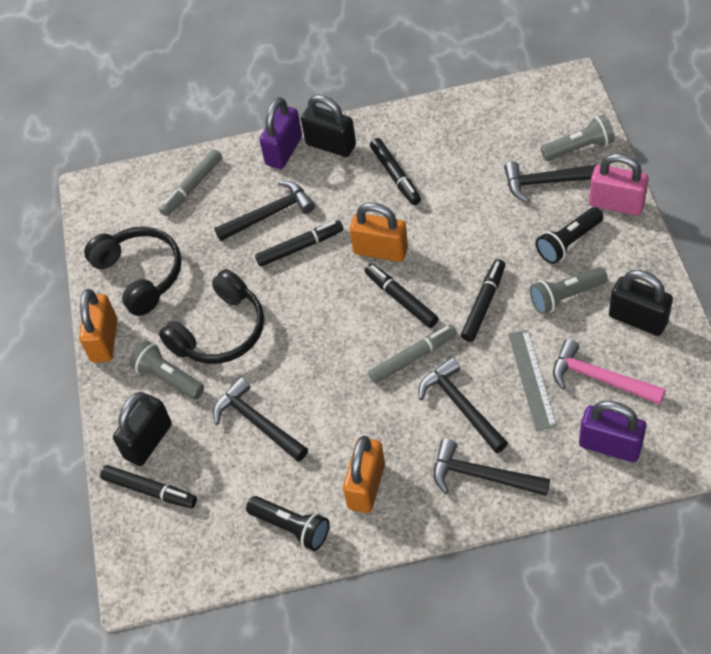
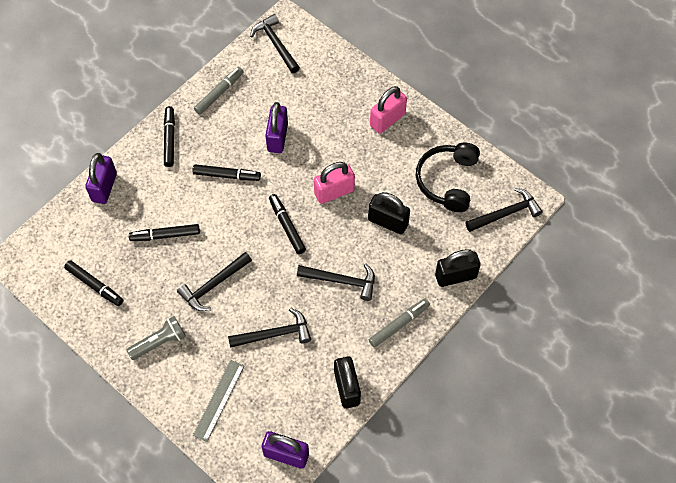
black flashlight: 2 -> 0
black headphones: 2 -> 1
grey flashlight: 3 -> 1
orange padlock: 3 -> 0
pink hammer: 1 -> 0
pink padlock: 1 -> 2
purple padlock: 2 -> 3

